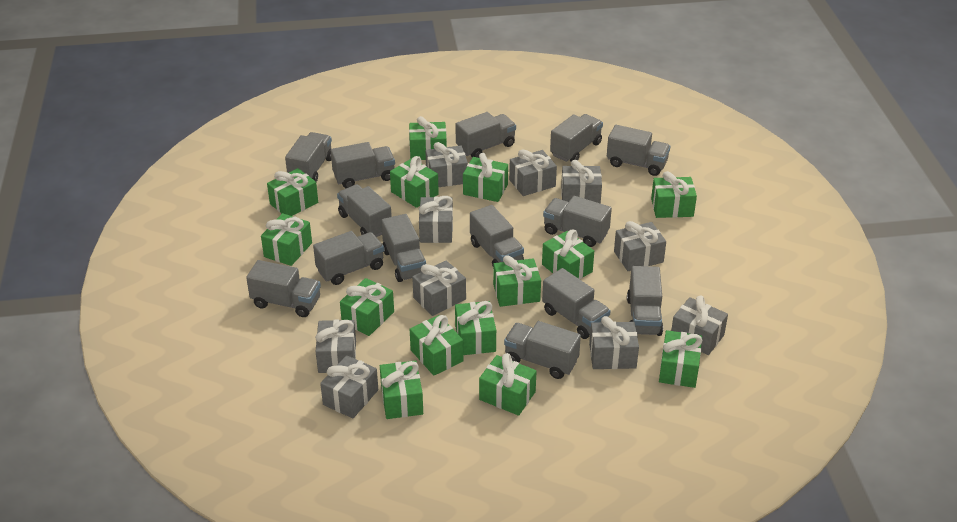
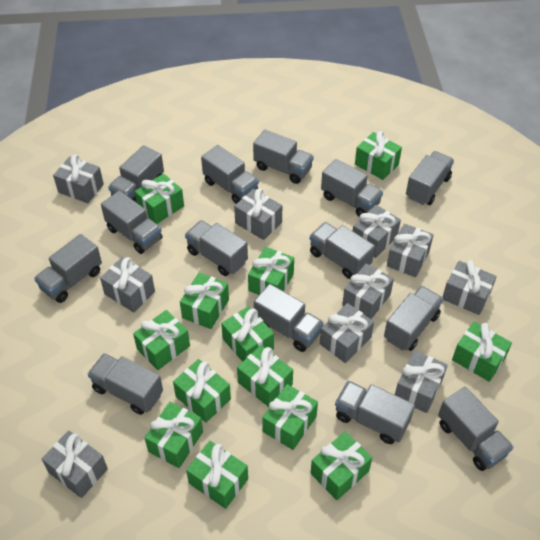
green gift: 14 -> 13

